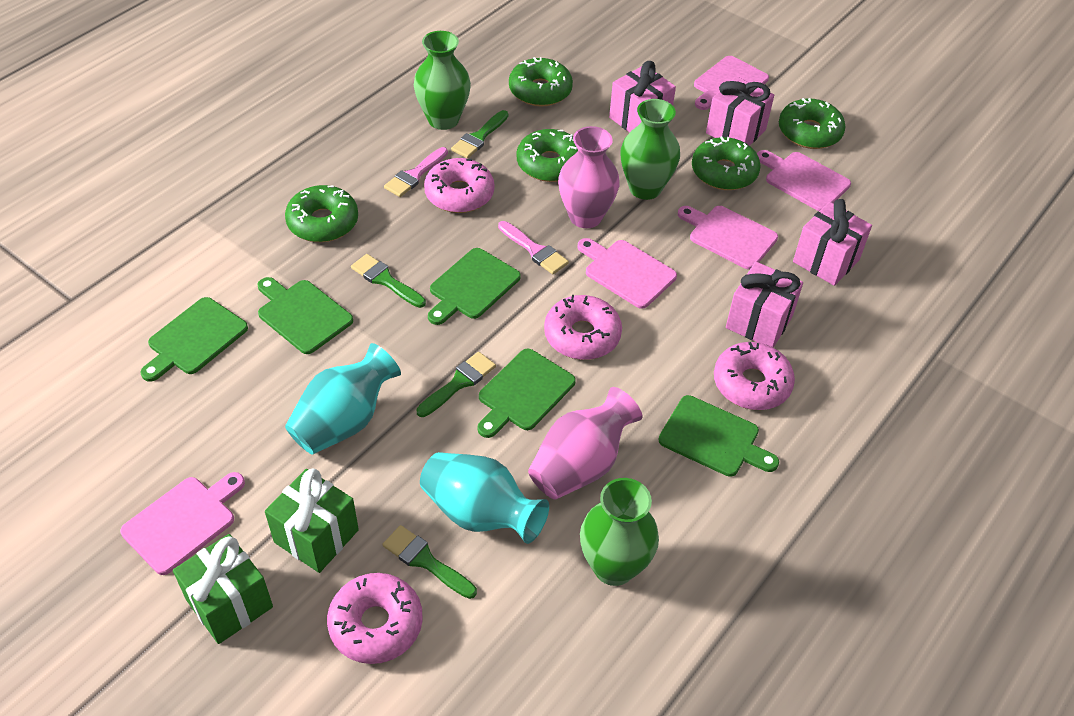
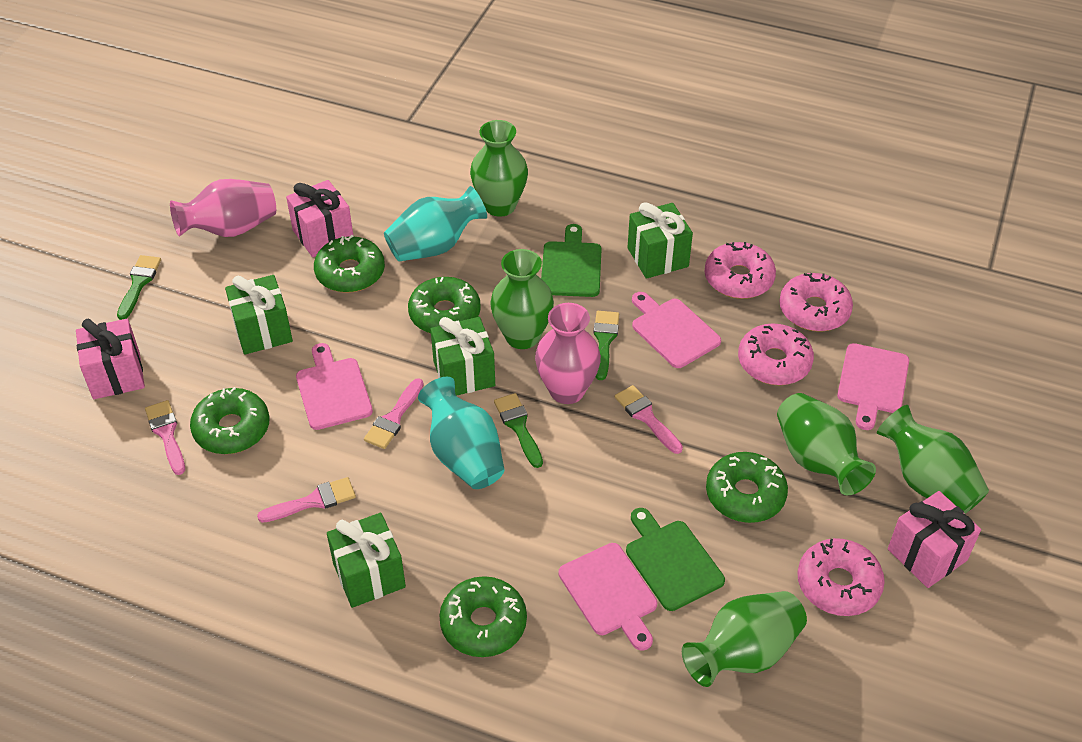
green brush: 4 -> 3
green cutting board: 5 -> 2
green gift: 2 -> 4
green vase: 3 -> 5
pink brush: 2 -> 4
pink cutting board: 5 -> 4
pink gift: 4 -> 3

